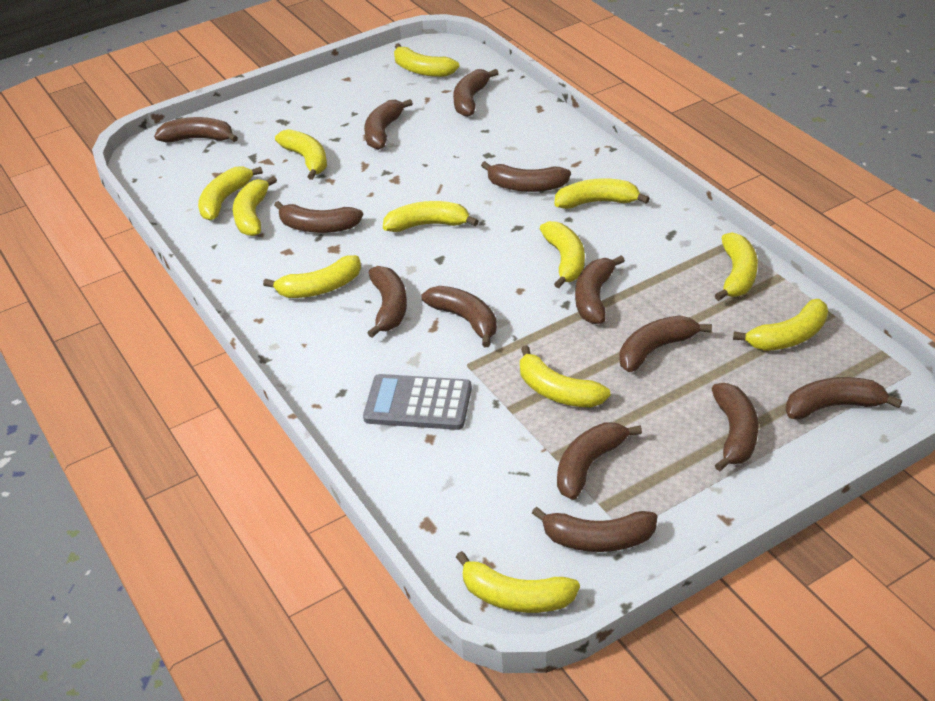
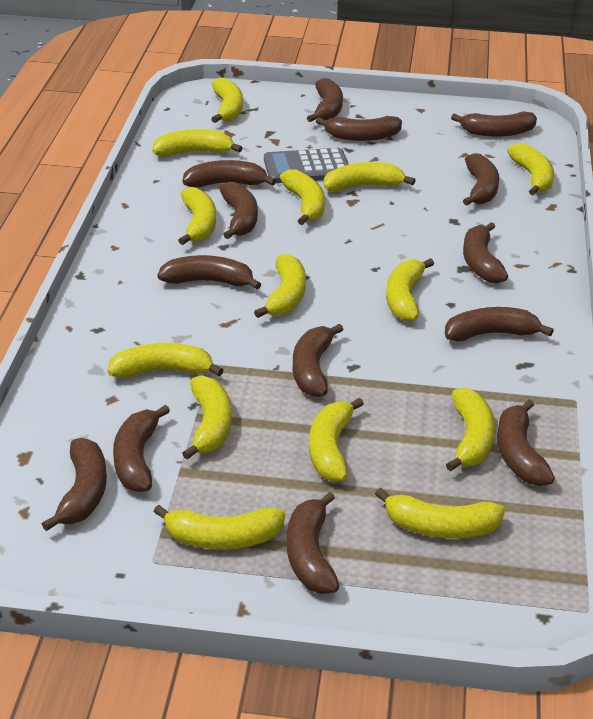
brown banana: 13 -> 14
yellow banana: 12 -> 14

